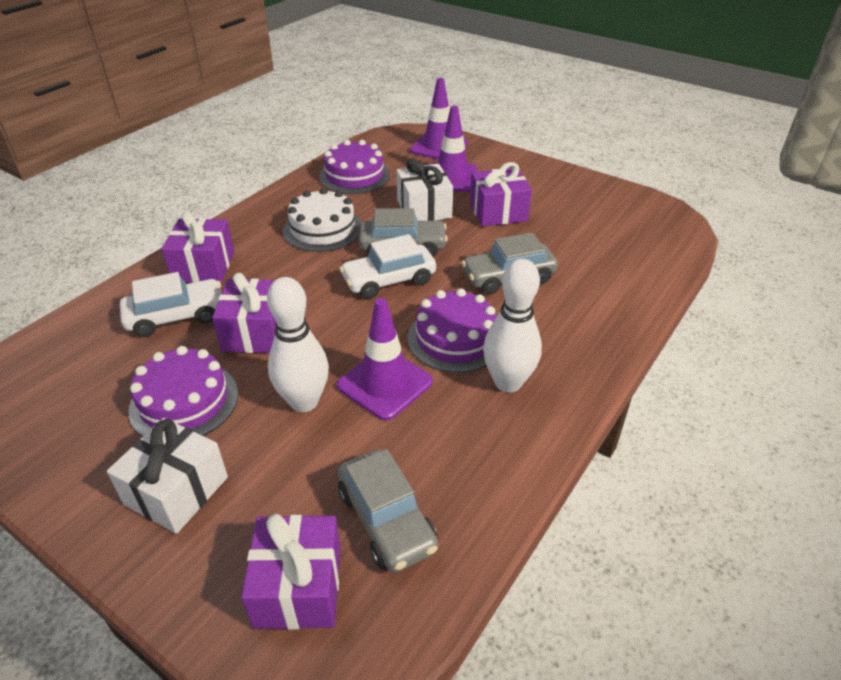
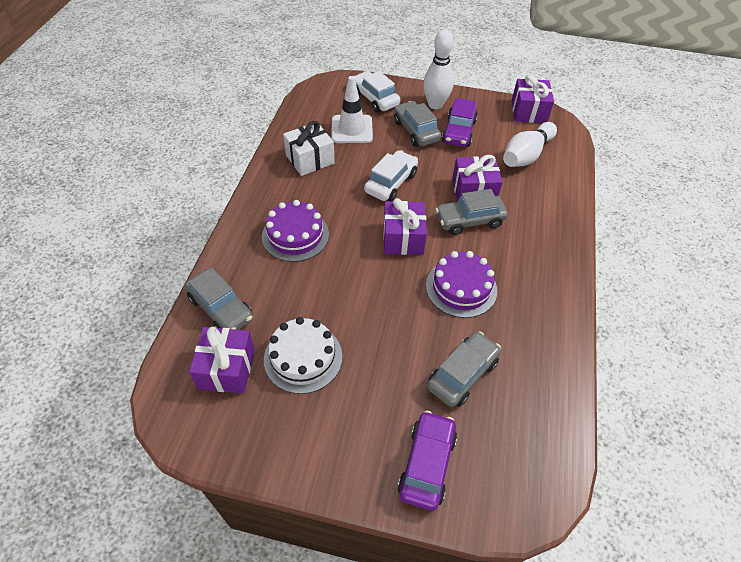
grey car: 3 -> 4
purple cake: 3 -> 2
purple car: 0 -> 2
purple traffic cone: 3 -> 0
white gift: 2 -> 1
white traffic cone: 0 -> 1

